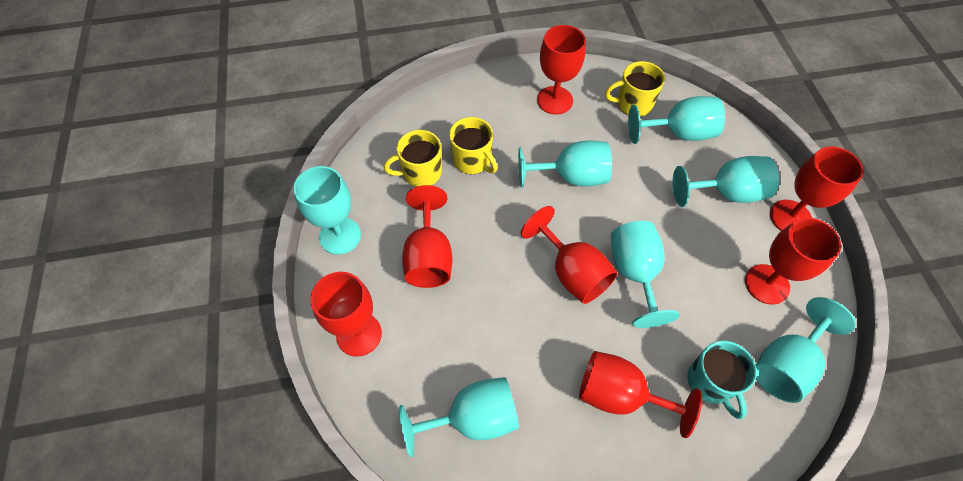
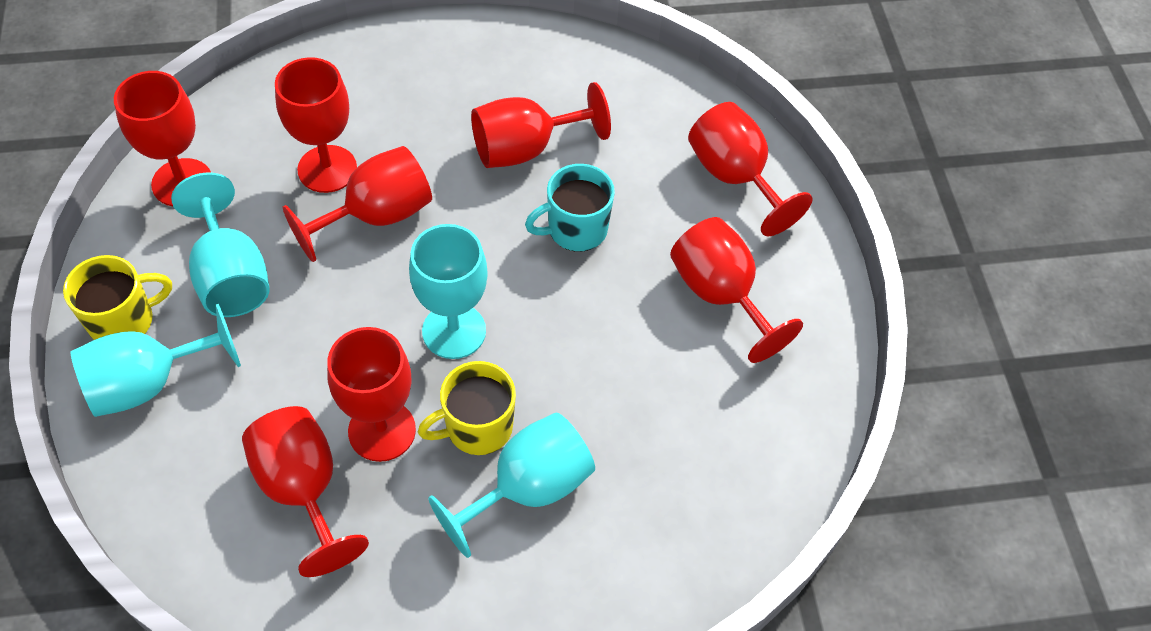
red goblet: 7 -> 8
turquoise goblet: 7 -> 4
yellow mug: 3 -> 2

